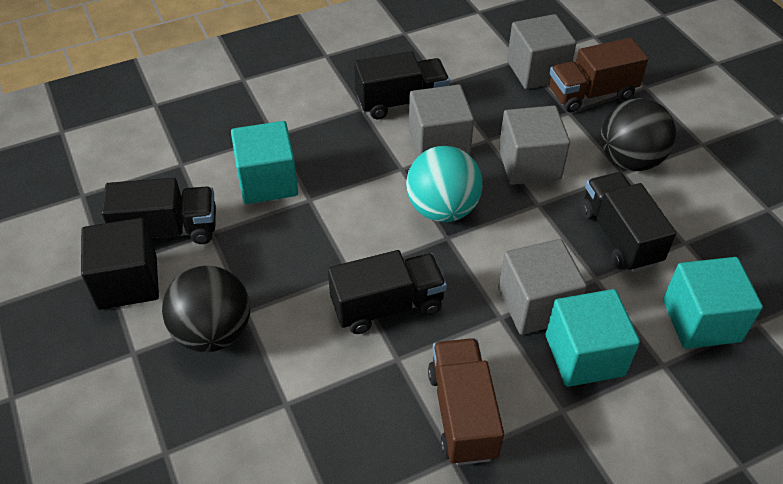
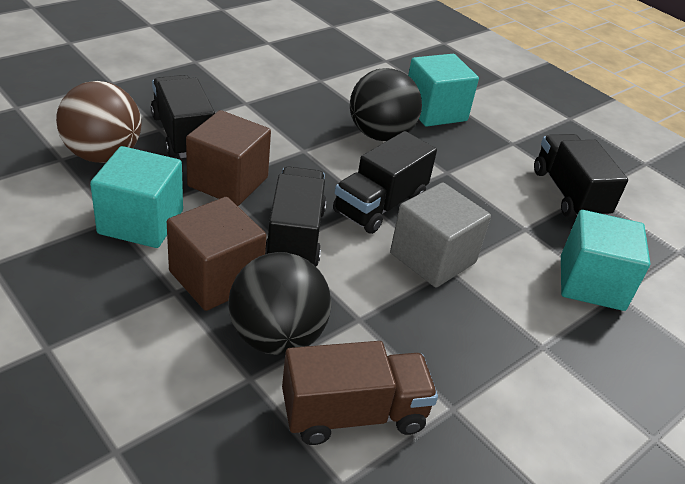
black cube: 1 -> 0
brown ball: 0 -> 1
brown cube: 0 -> 2
brown truck: 2 -> 1
grey cube: 4 -> 1
turquoise ball: 1 -> 0

